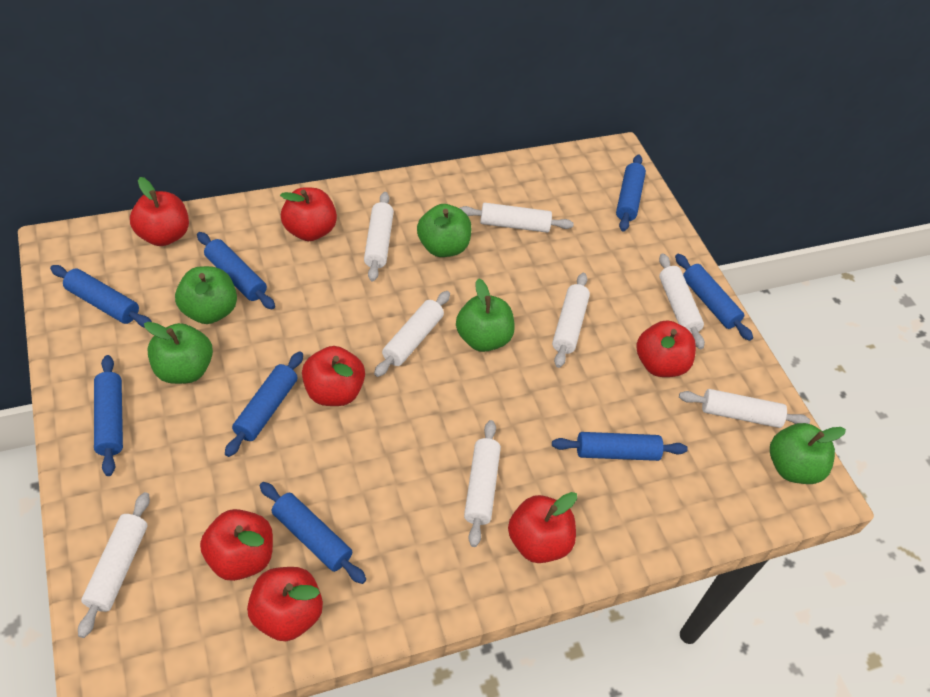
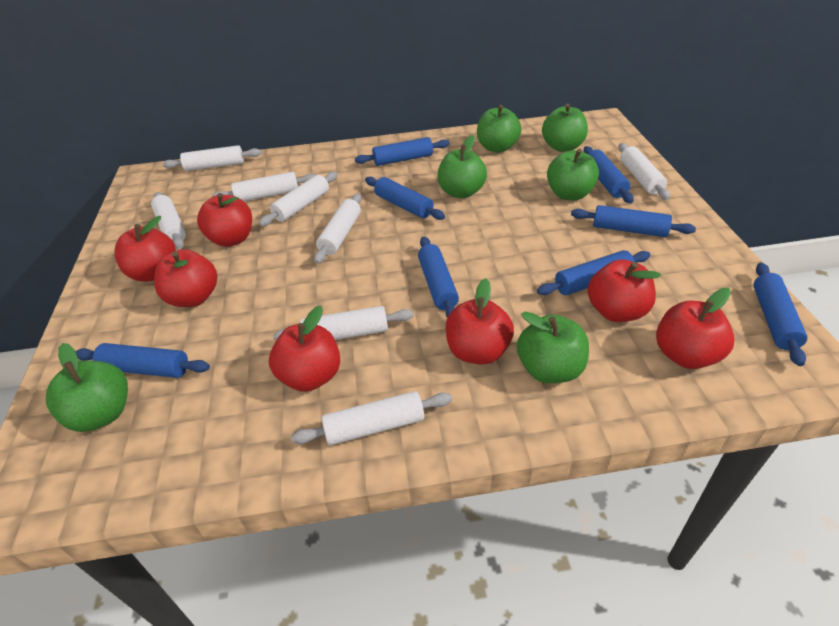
green apple: 5 -> 6

